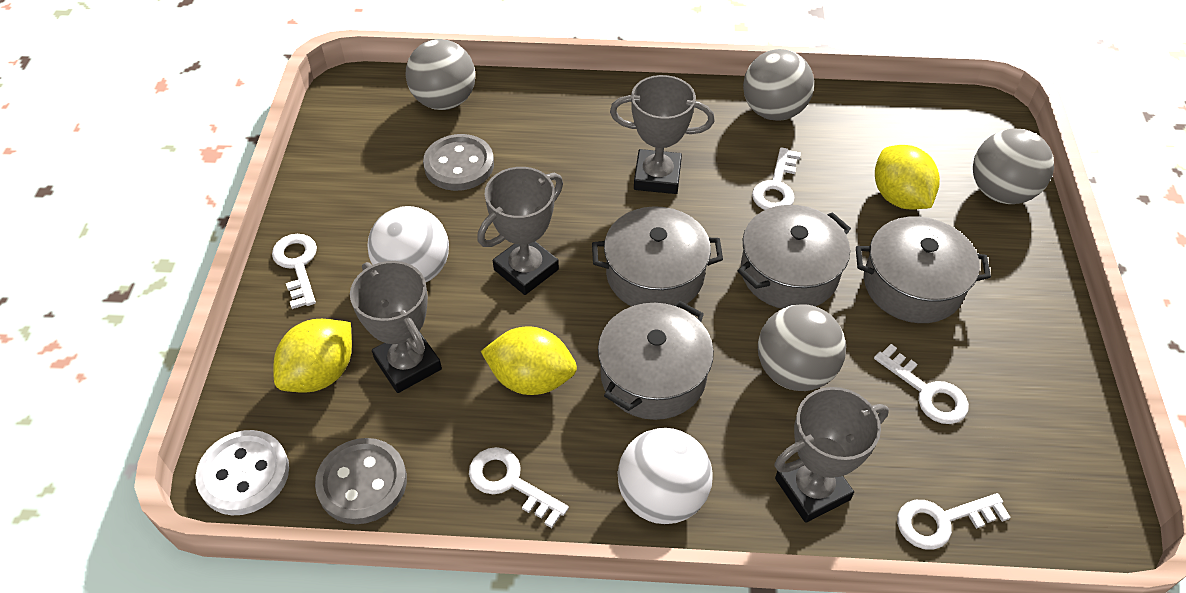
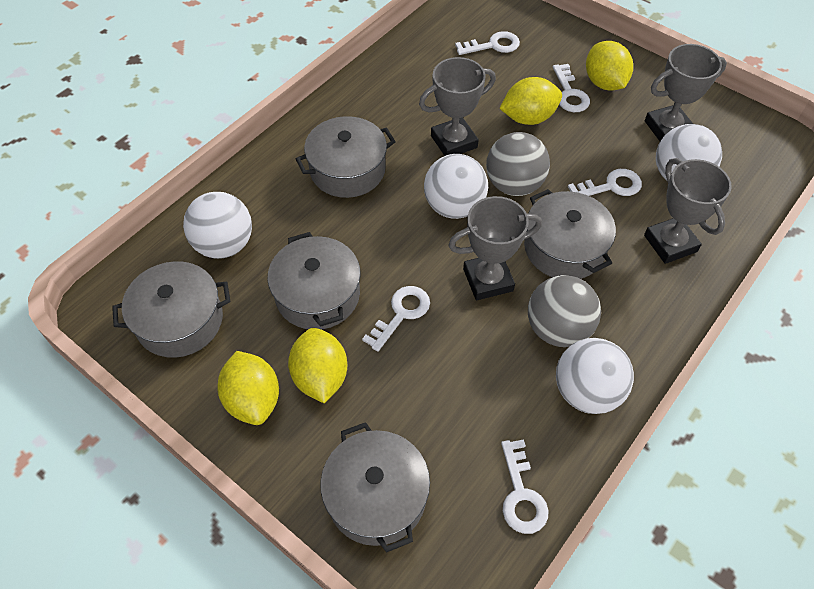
grey ball: 4 -> 2
grey button: 2 -> 0
grey pot: 4 -> 5
white ball: 2 -> 4
white button: 1 -> 0
yellow lemon: 3 -> 4

